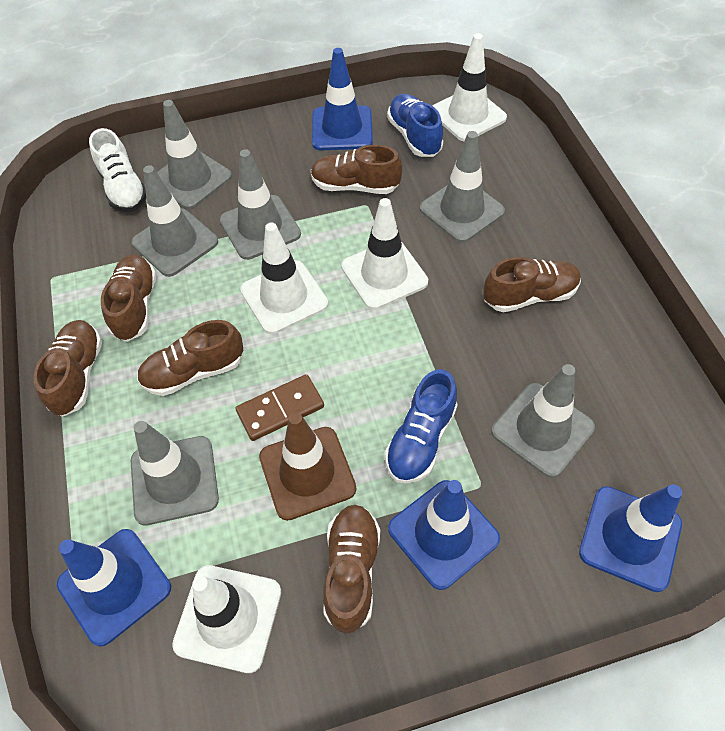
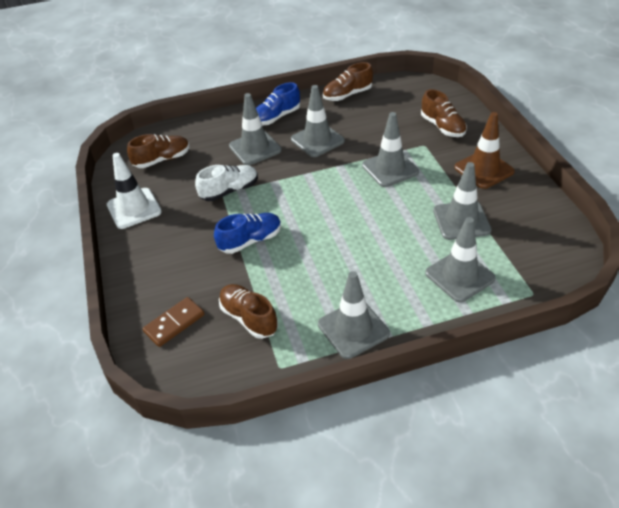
blue traffic cone: 4 -> 0
brown shoe: 6 -> 4
white traffic cone: 4 -> 1

